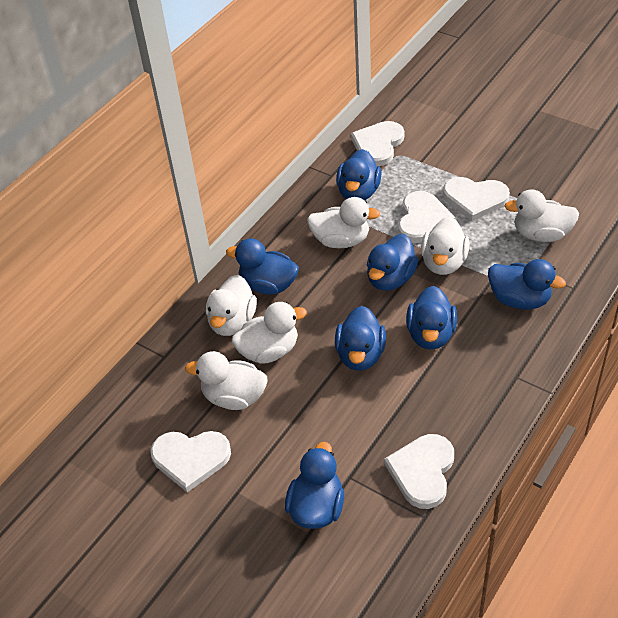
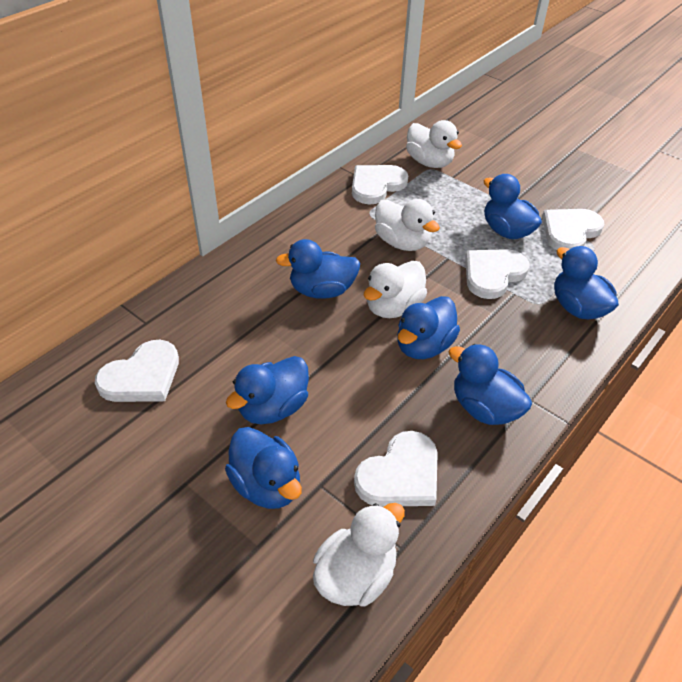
white duck: 6 -> 4

